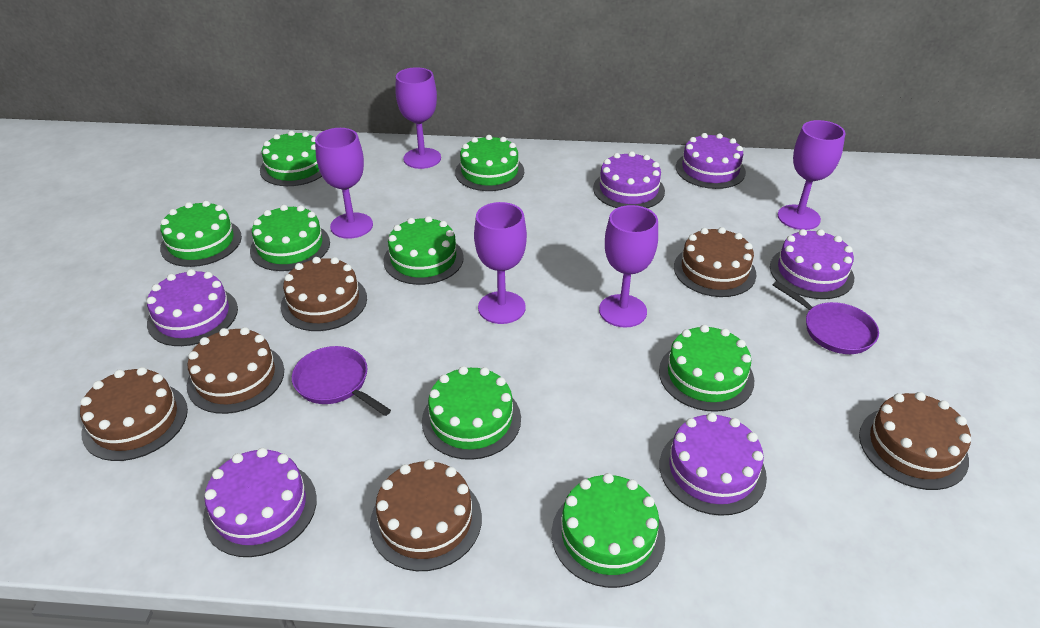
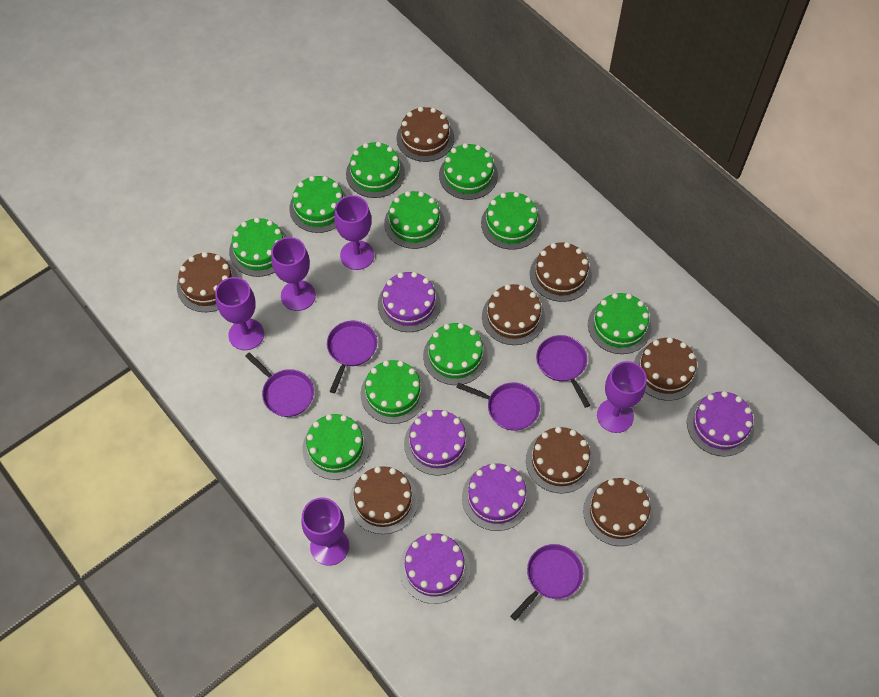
brown cake: 6 -> 8
green cake: 8 -> 10
purple cake: 6 -> 5
purple pan: 2 -> 5

